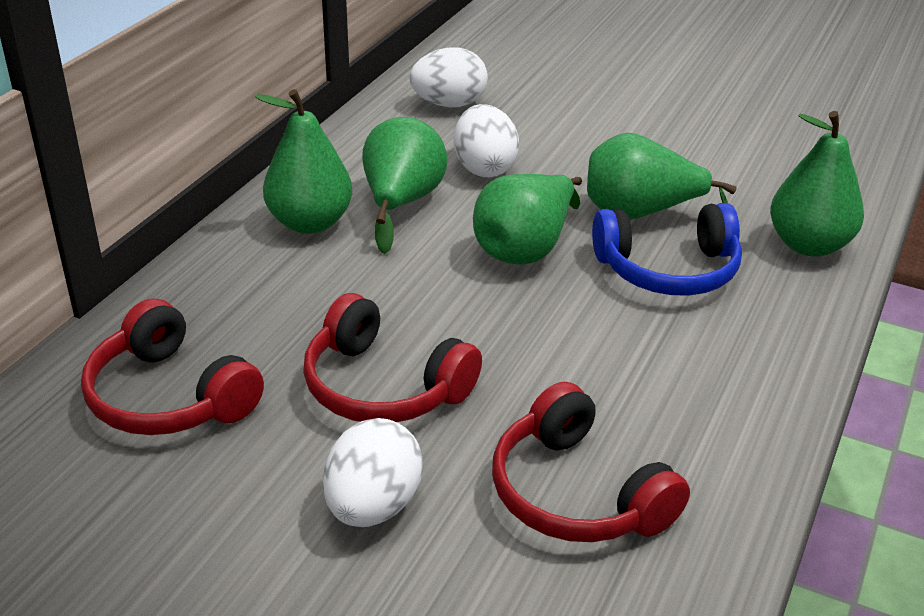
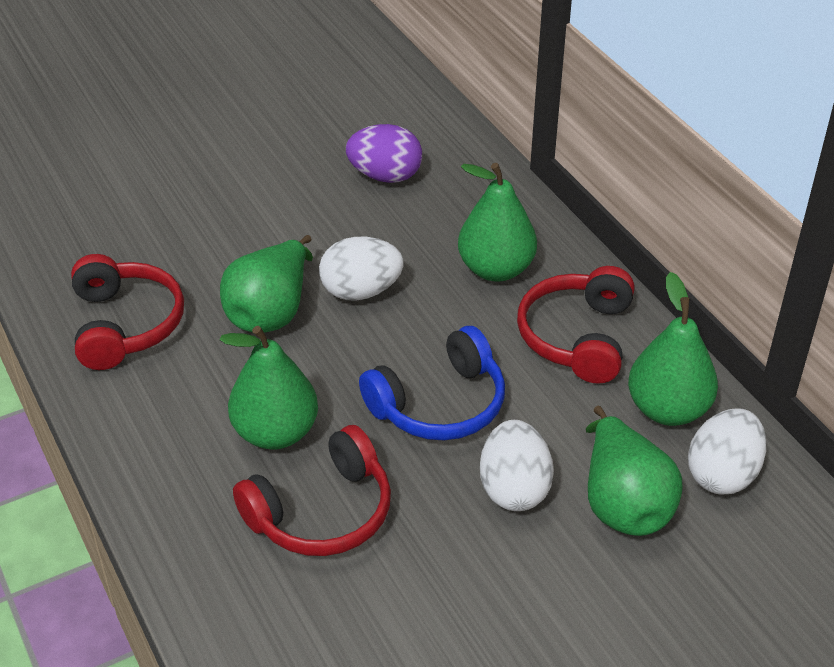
purple egg: 0 -> 1

